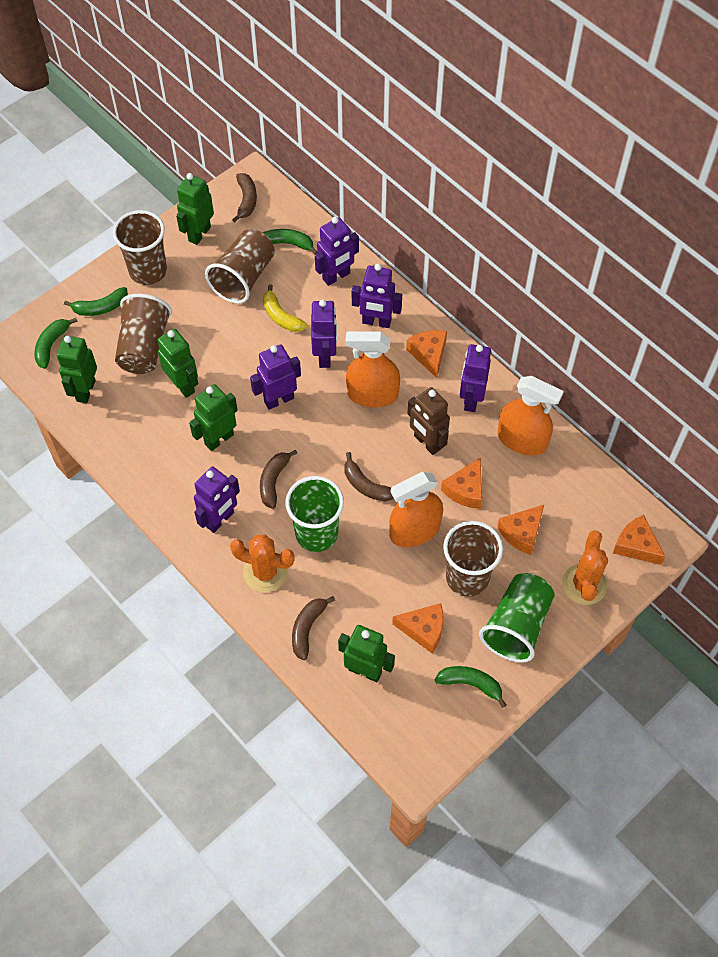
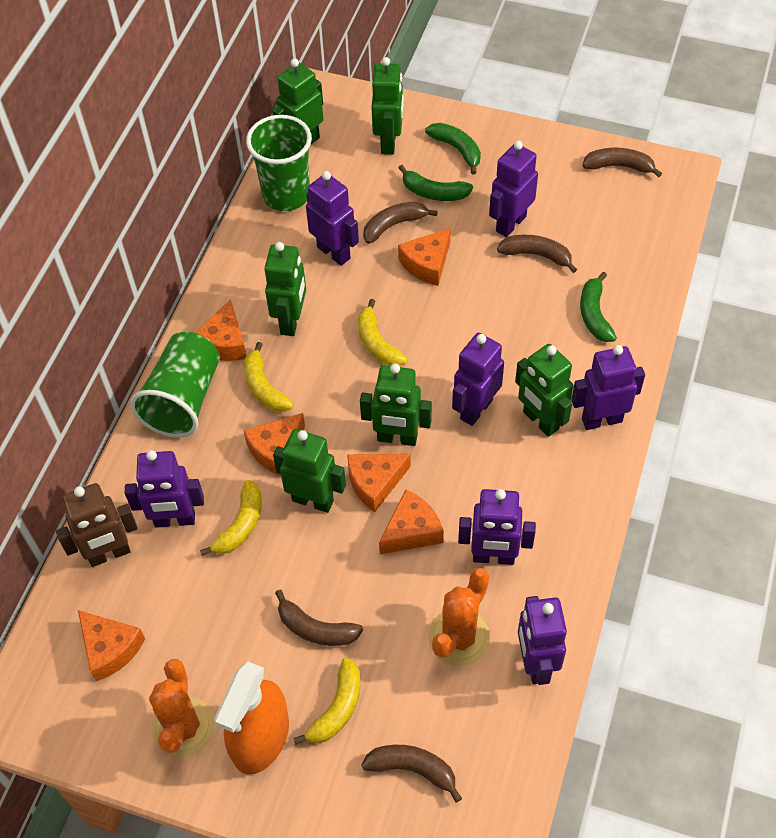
brown banana: 4 -> 5
brown cup: 4 -> 0
green banana: 4 -> 3
green robot: 5 -> 6
orange cheese: 5 -> 6
orange spray bottle: 3 -> 1
purple robot: 6 -> 7
yellow banana: 1 -> 4

